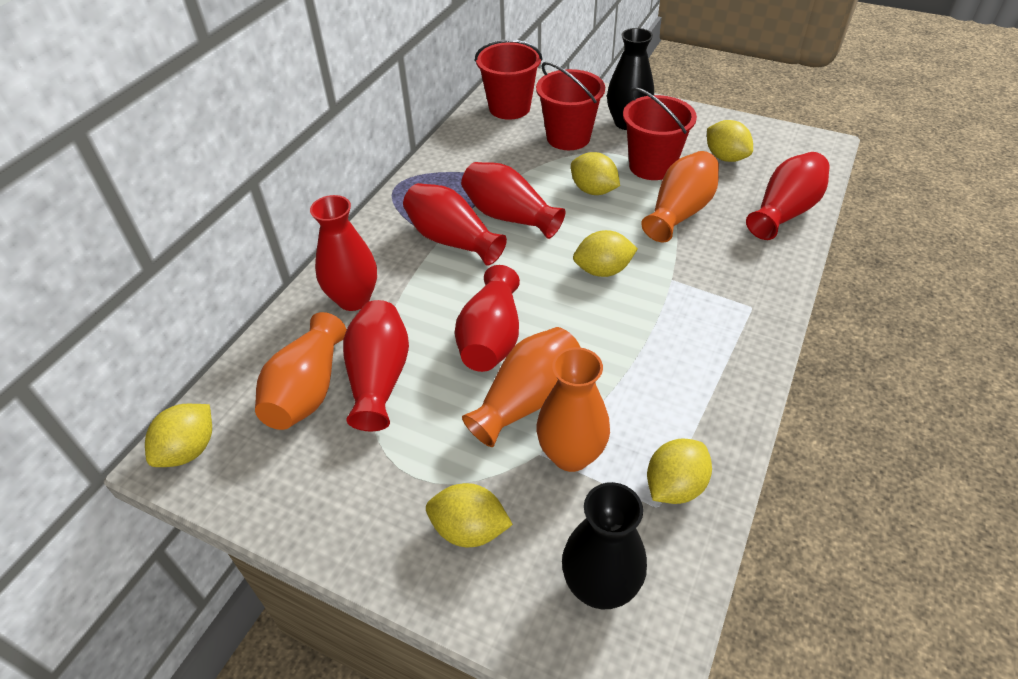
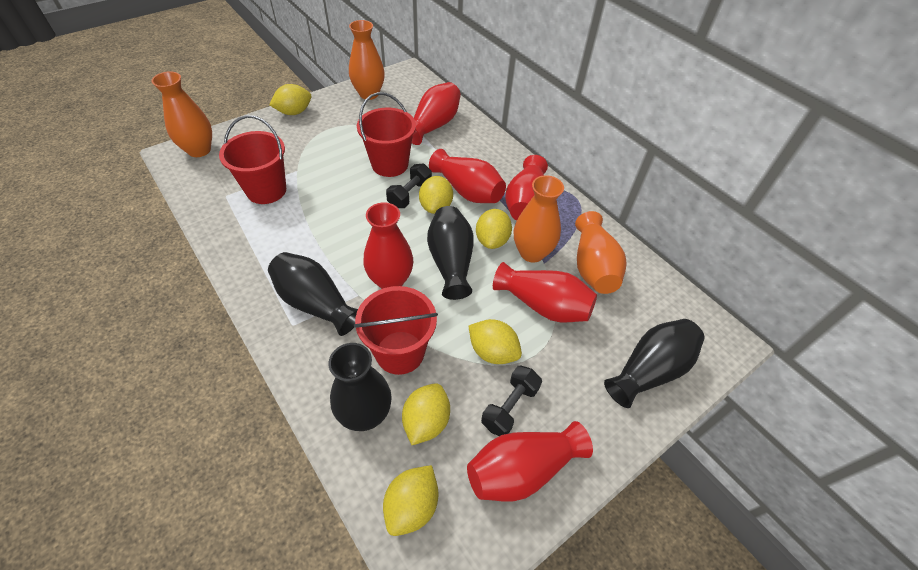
black dumbbell: 0 -> 2
black vase: 2 -> 4

